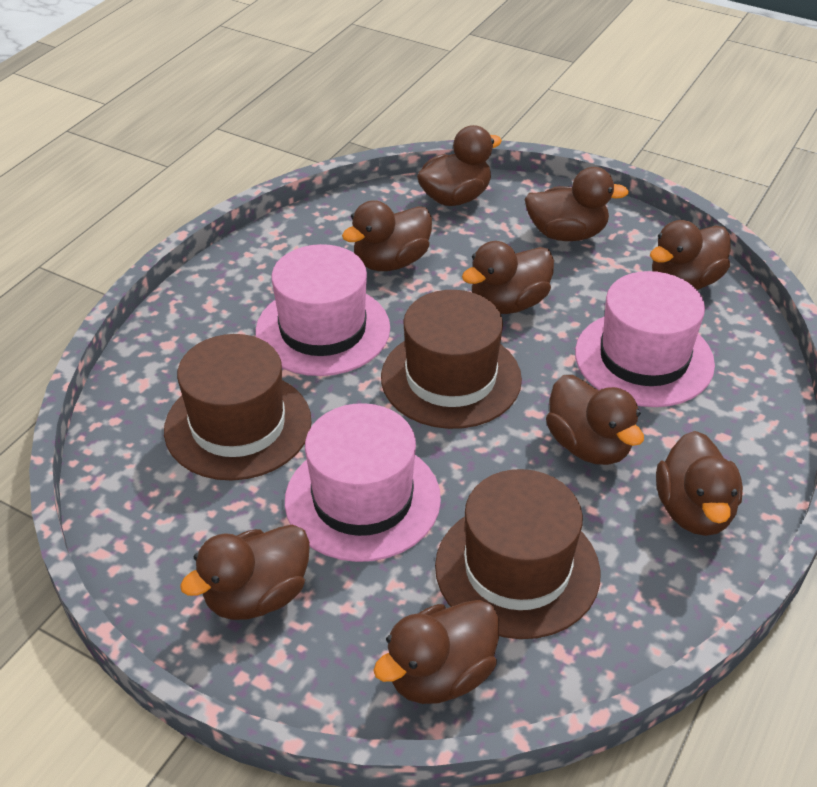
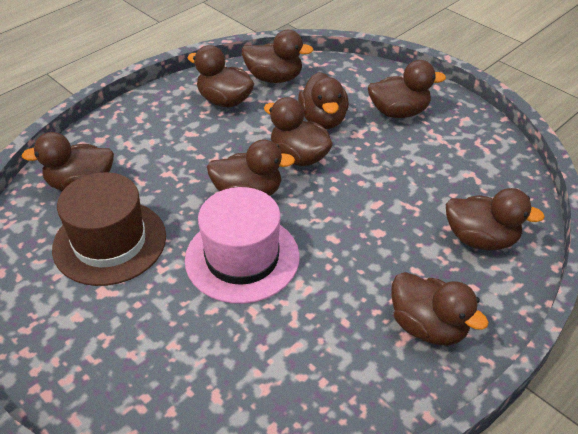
brown hat: 3 -> 1
pink hat: 3 -> 1

